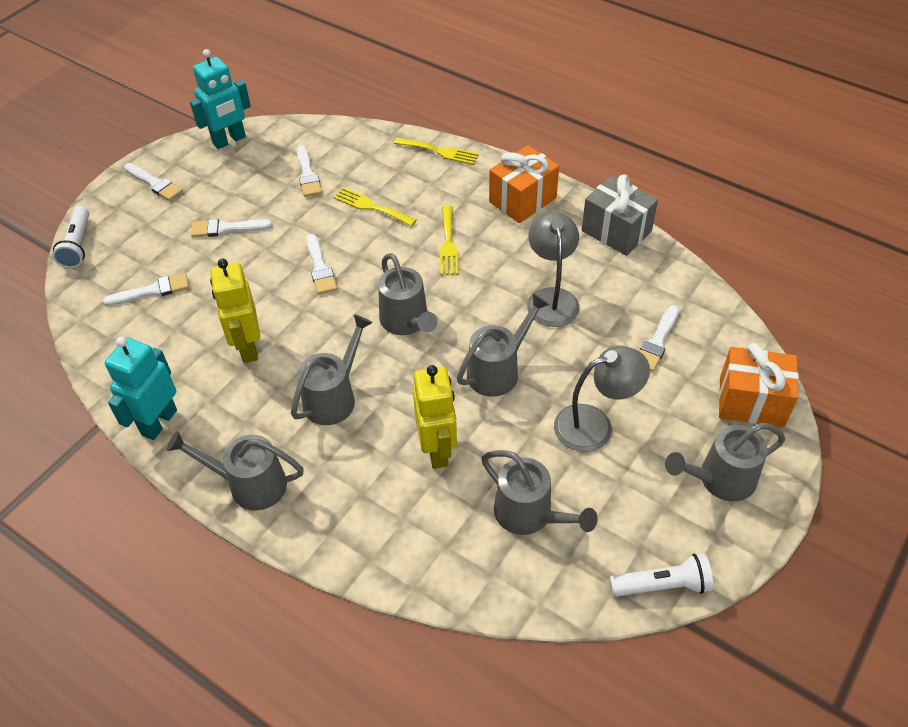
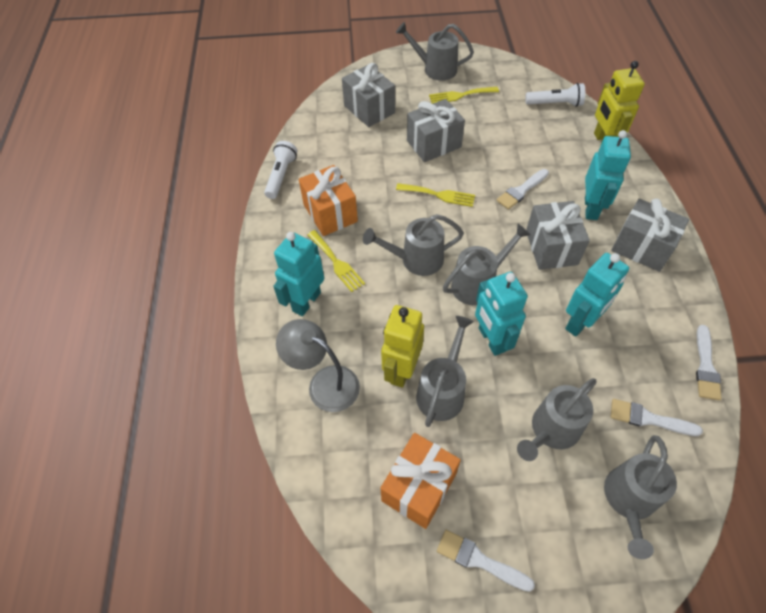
grey gift: 1 -> 4
grey lamp: 2 -> 1
turquoise robot: 2 -> 4
white brush: 6 -> 4

